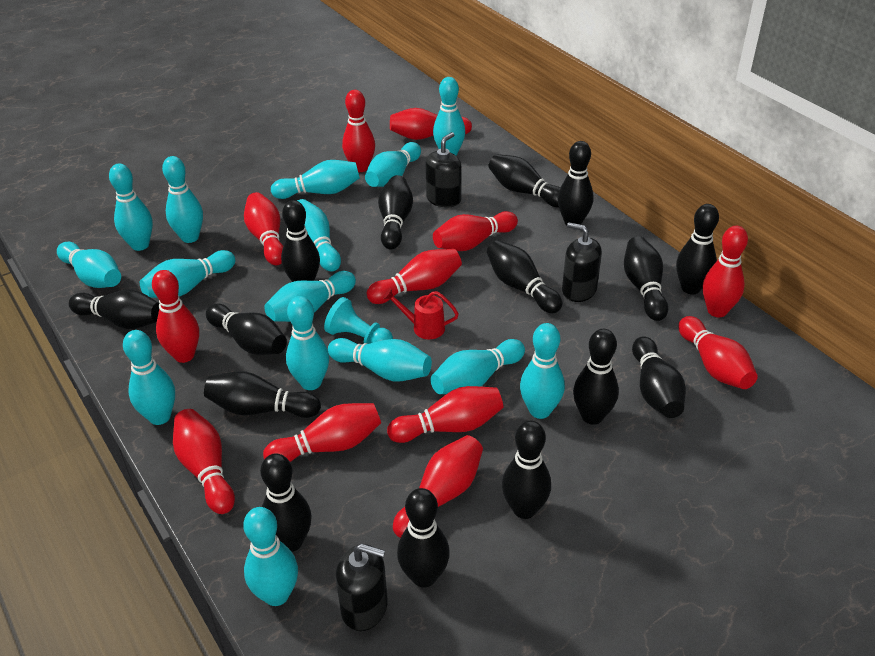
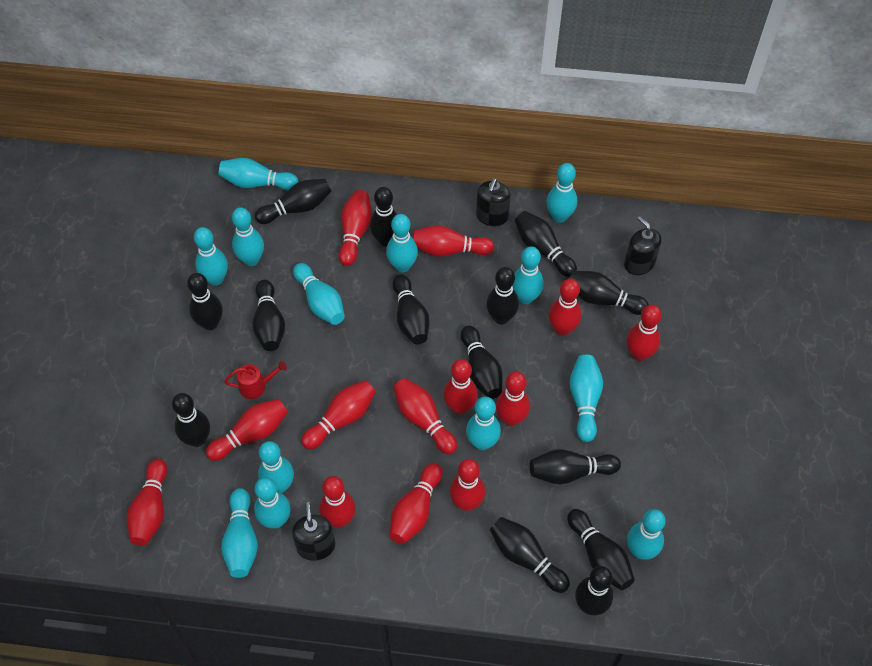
black bowling pin: 15 -> 14
red bowling pin: 12 -> 13
turquoise bowling pin: 15 -> 13
turquoise pawn: 1 -> 0

